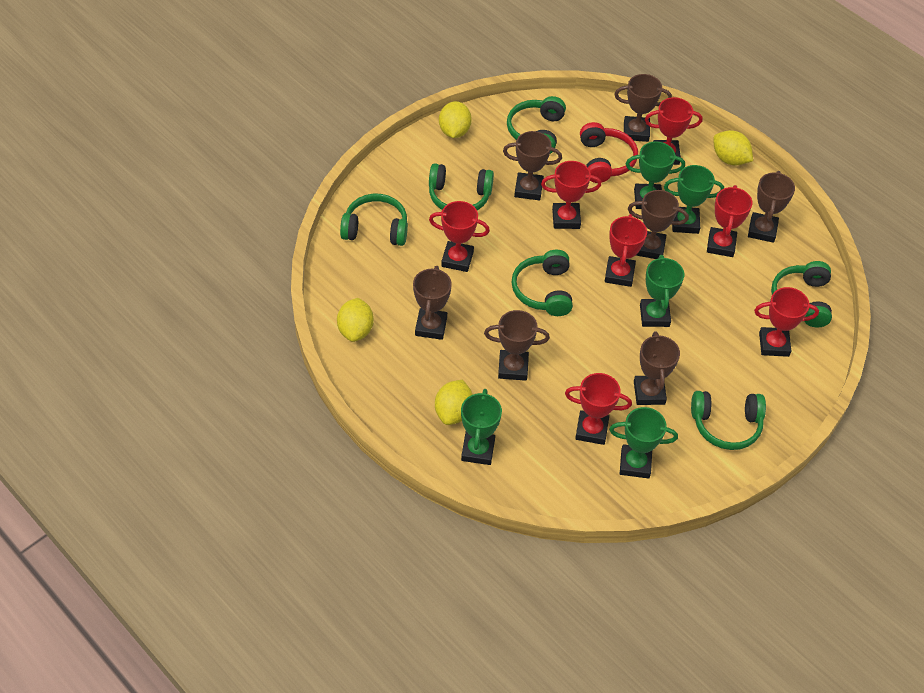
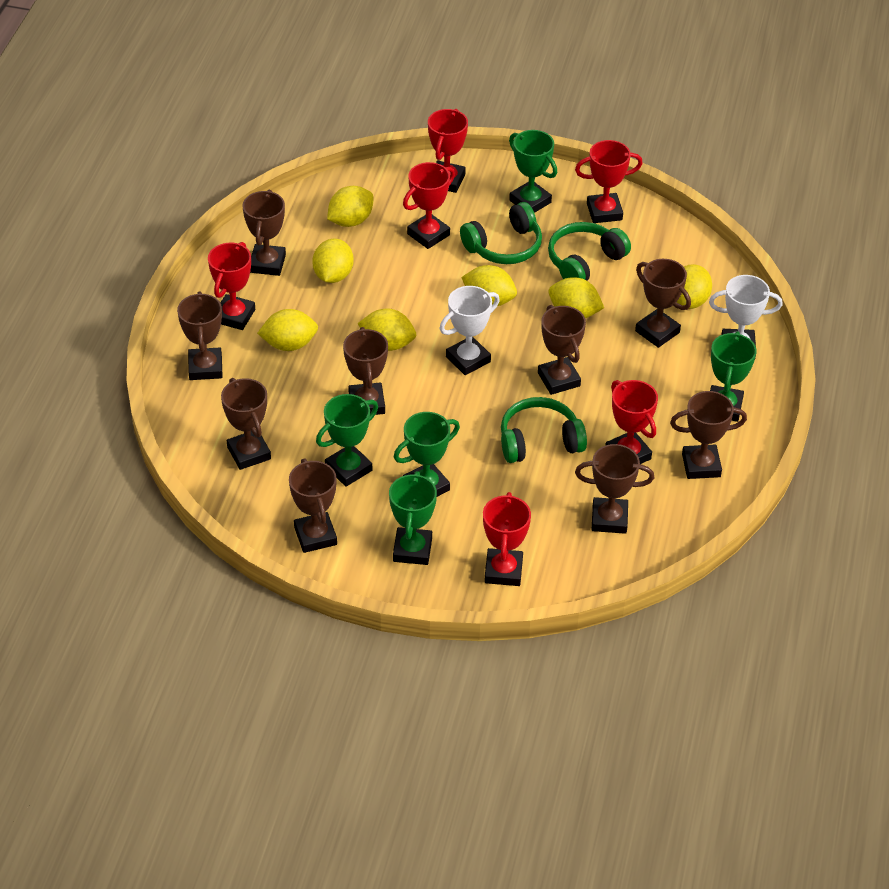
brown trophy: 7 -> 9
green headphones: 6 -> 3
red headphones: 1 -> 0
red trophy: 7 -> 6
white trophy: 0 -> 2
yellow lemon: 4 -> 7

